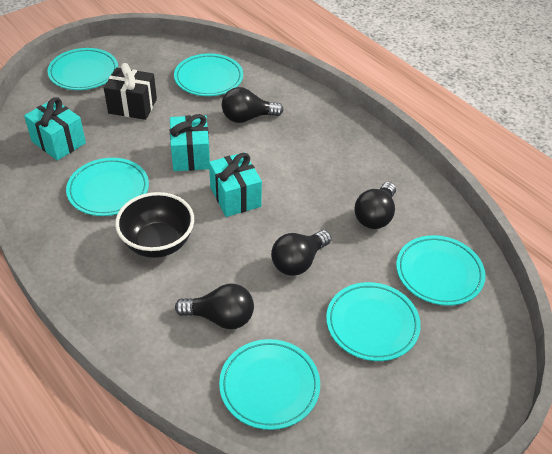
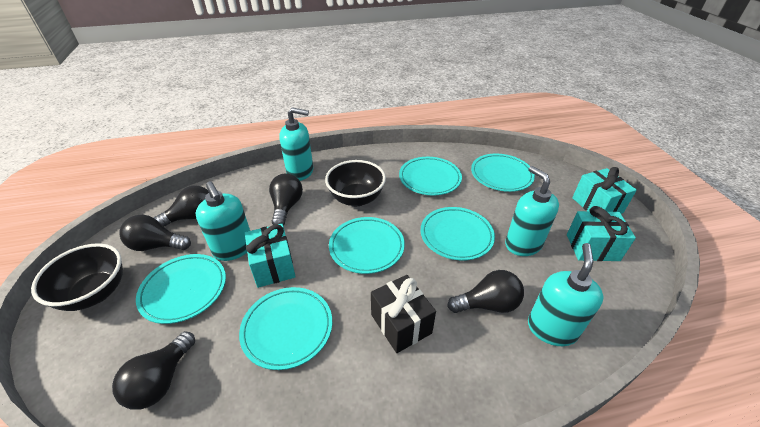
black bowl: 1 -> 2
black light bulb: 4 -> 5
turquoise soap dispenser: 0 -> 4

